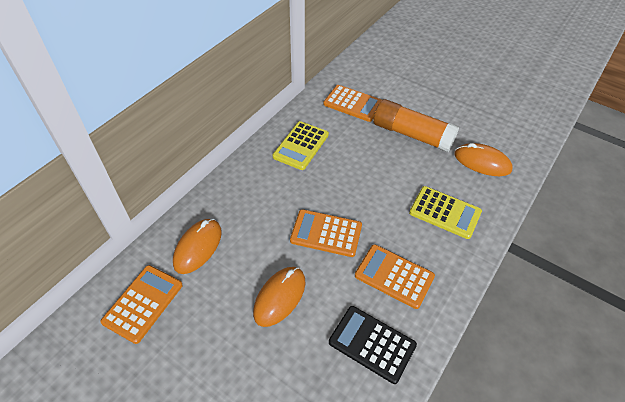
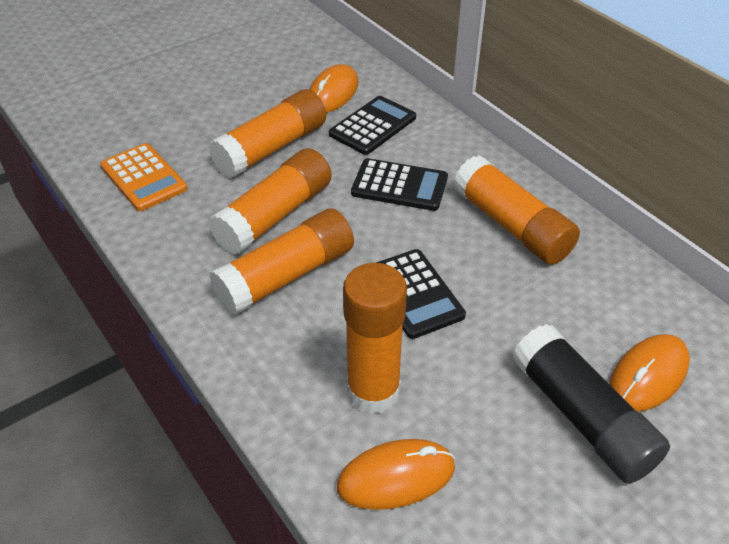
black calculator: 1 -> 3
black glue stick: 0 -> 1
orange calculator: 4 -> 1
orange glue stick: 1 -> 5
yellow calculator: 2 -> 0

